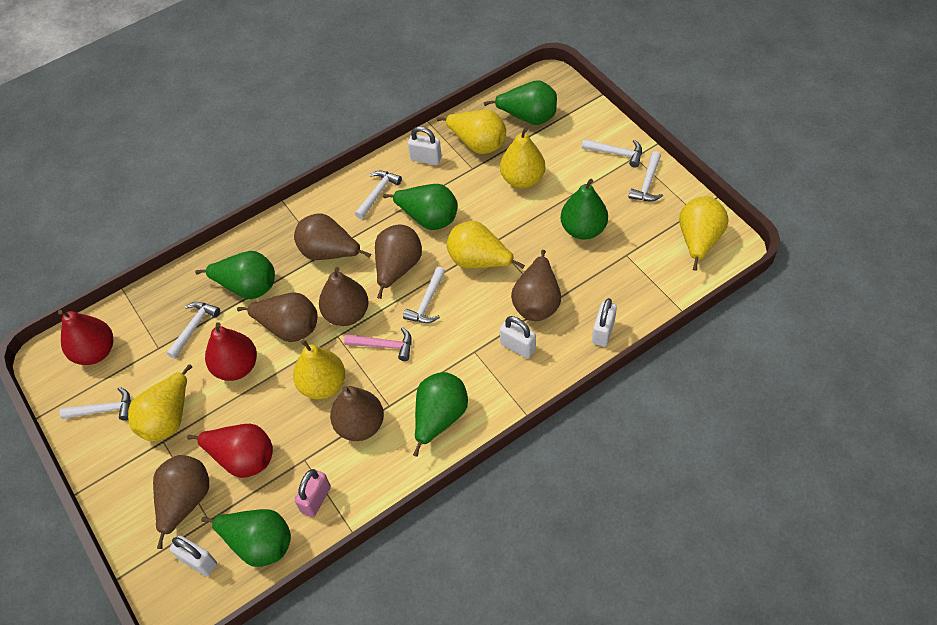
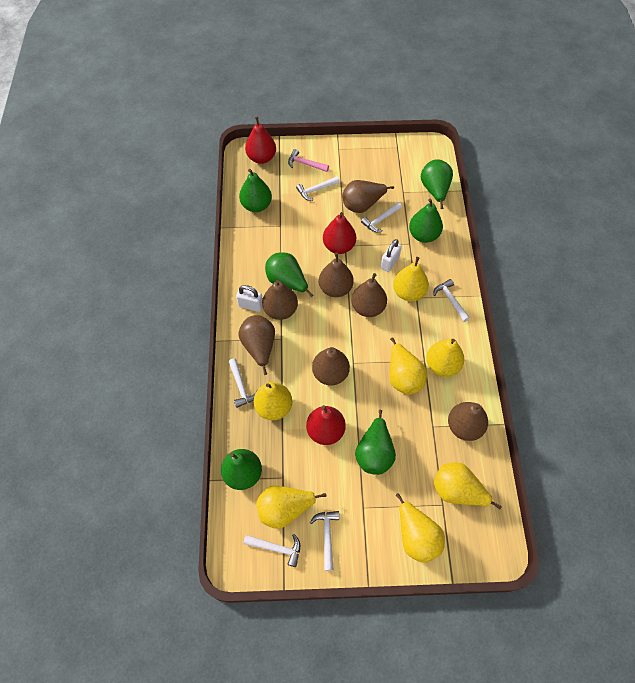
pink padlock: 1 -> 0
white padlock: 4 -> 2
yellow pear: 6 -> 7

